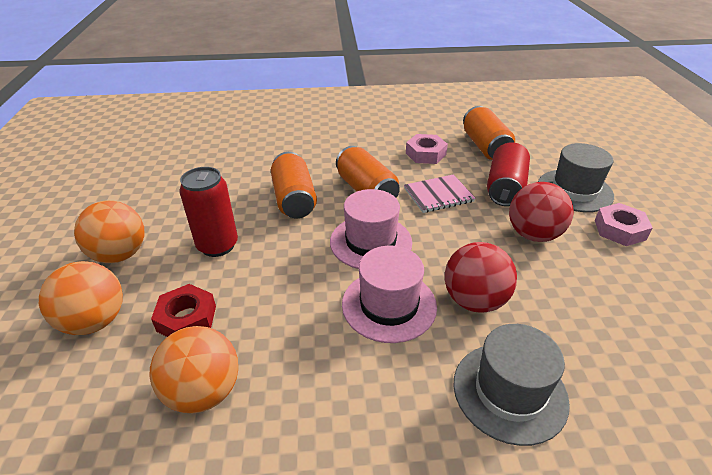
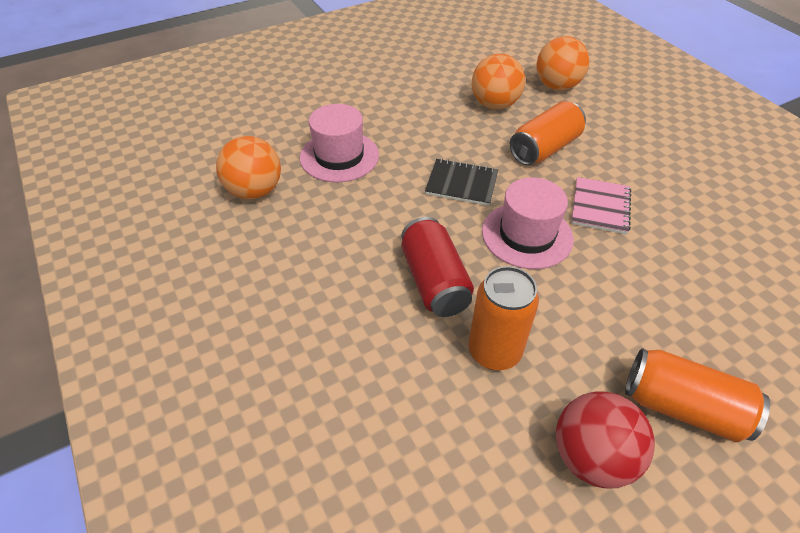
black notebook: 0 -> 1
grey hat: 2 -> 0
pink nut: 2 -> 0
red ball: 2 -> 1
red can: 2 -> 1
red nut: 1 -> 0

